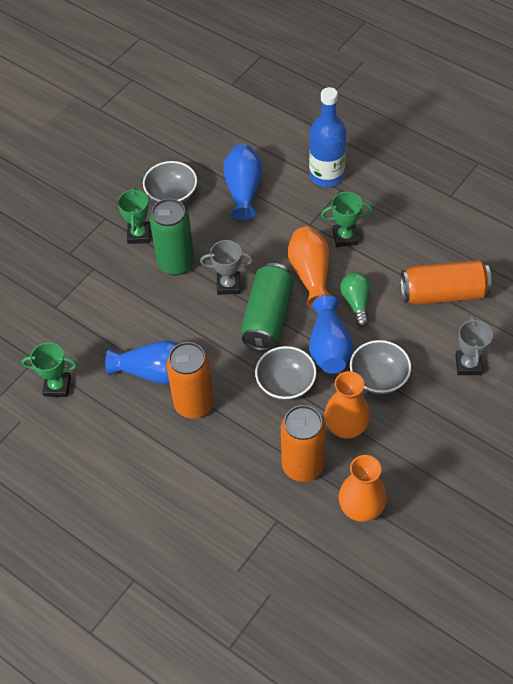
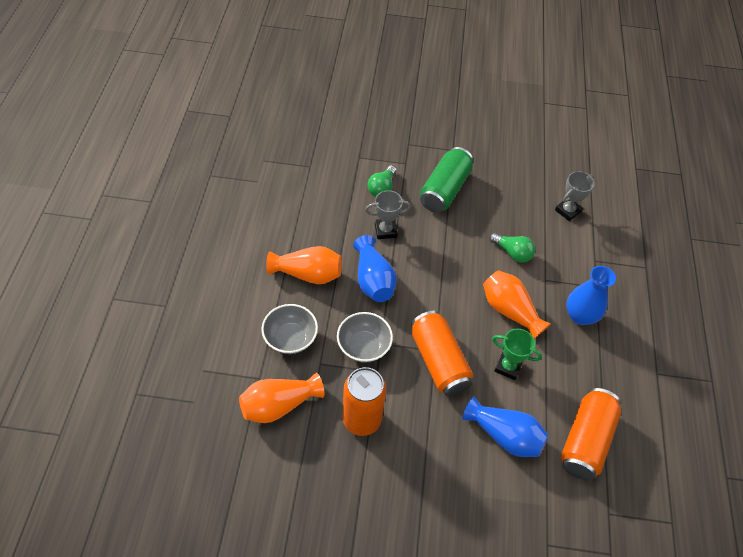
blue bottle: 1 -> 0
green can: 2 -> 1
green light bulb: 1 -> 2
green trophy: 3 -> 1
grey bowl: 3 -> 2

